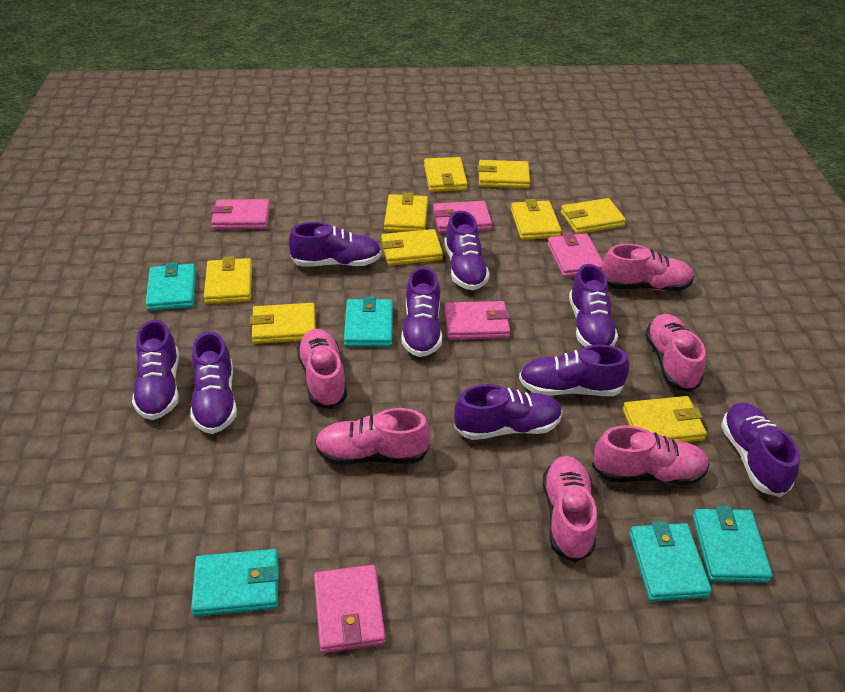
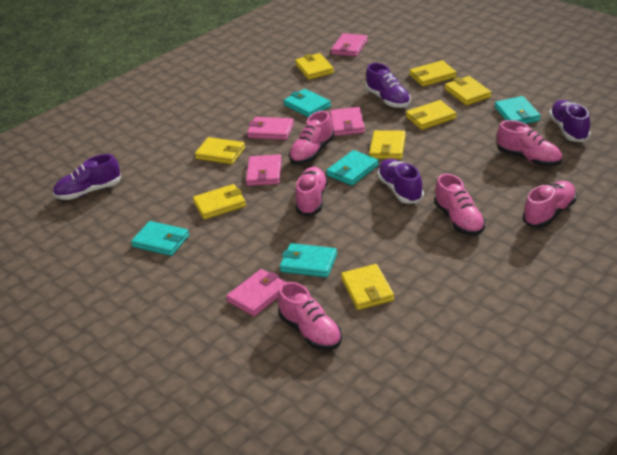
purple shoe: 9 -> 4
yellow wallet: 9 -> 8

